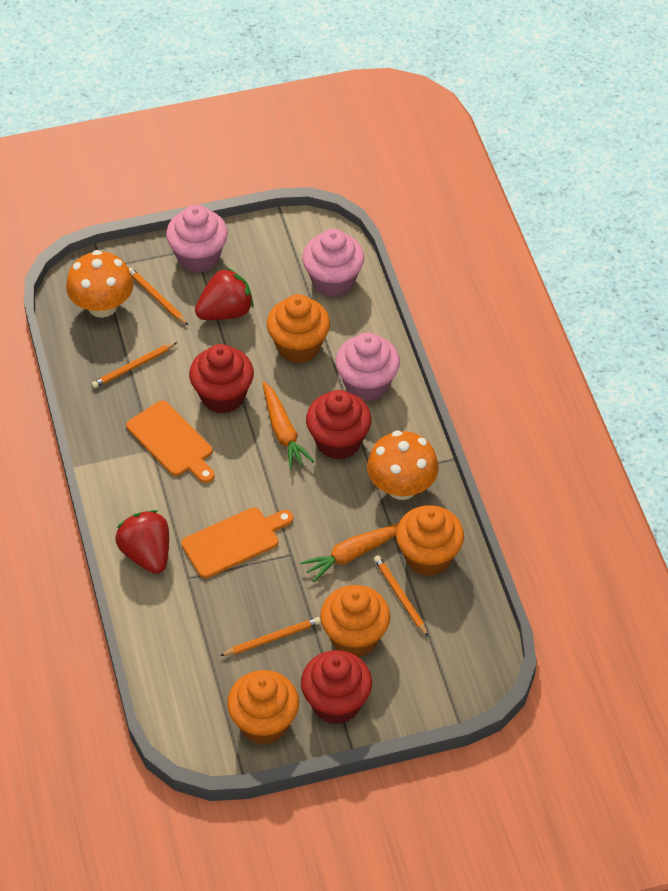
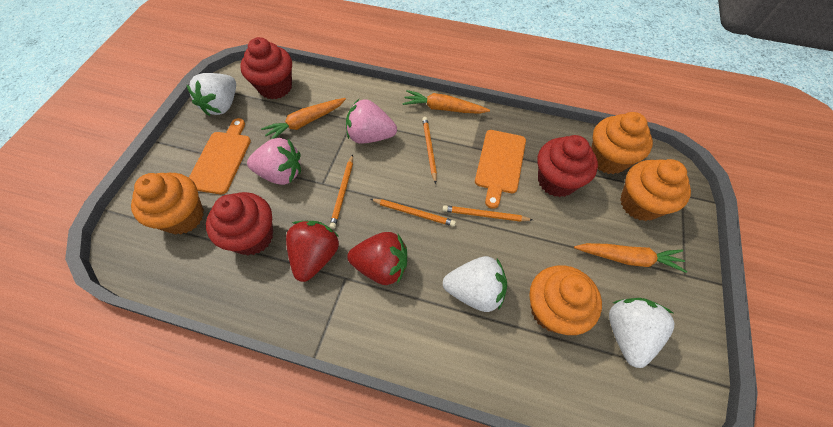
orange carrot: 2 -> 3
orange mushroom: 2 -> 0
pink cupcake: 3 -> 0
pink strawberry: 0 -> 2
white strawberry: 0 -> 3

